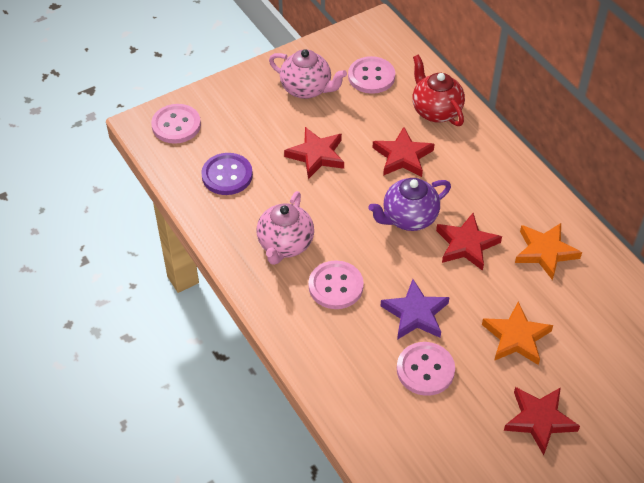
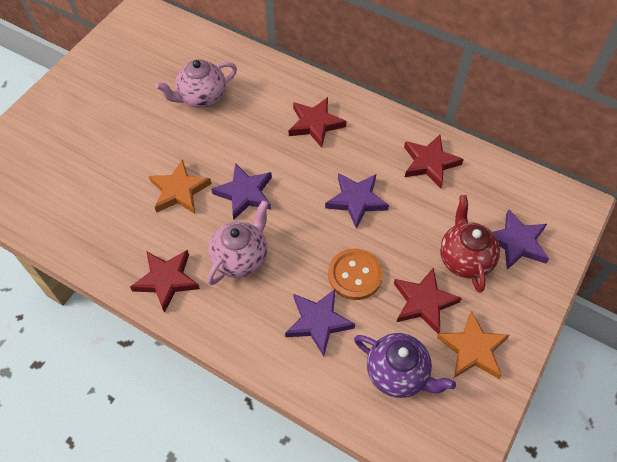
orange button: 0 -> 1
pink button: 4 -> 0
purple button: 1 -> 0
purple star: 1 -> 4

